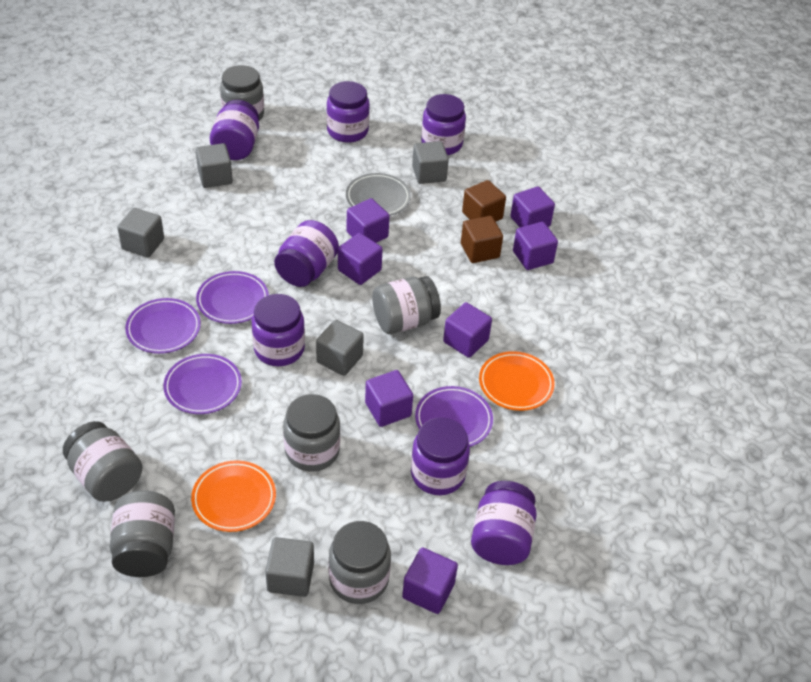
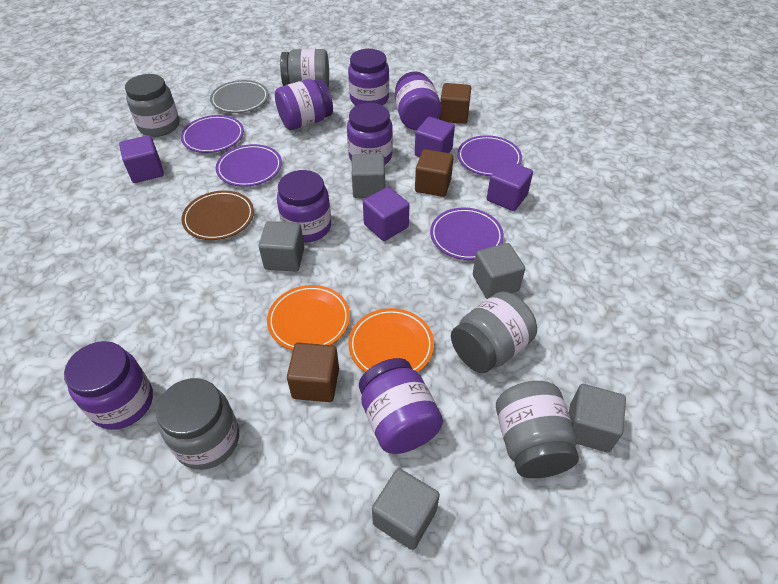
brown cube: 2 -> 3
brown plate: 0 -> 1
grey jar: 6 -> 5
purple cube: 7 -> 4

